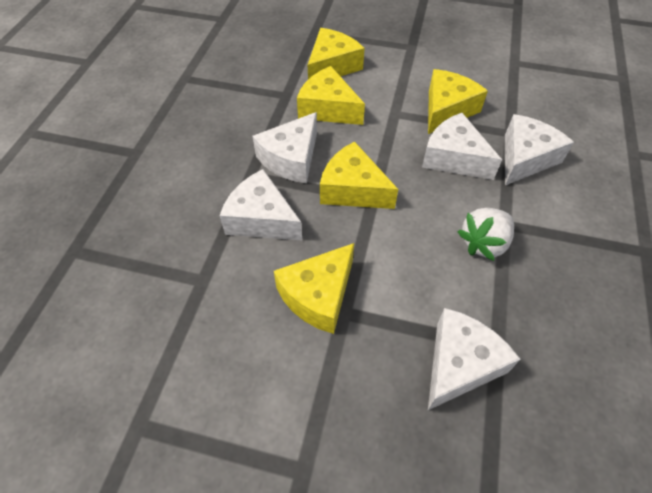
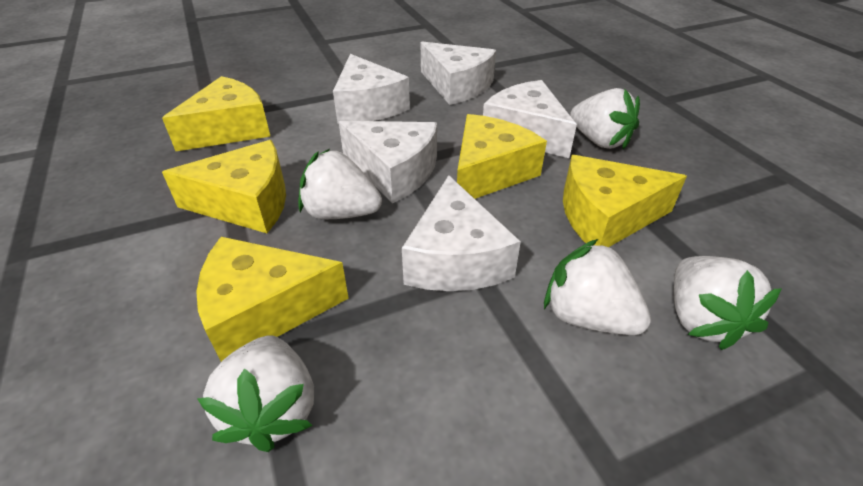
white strawberry: 1 -> 5

